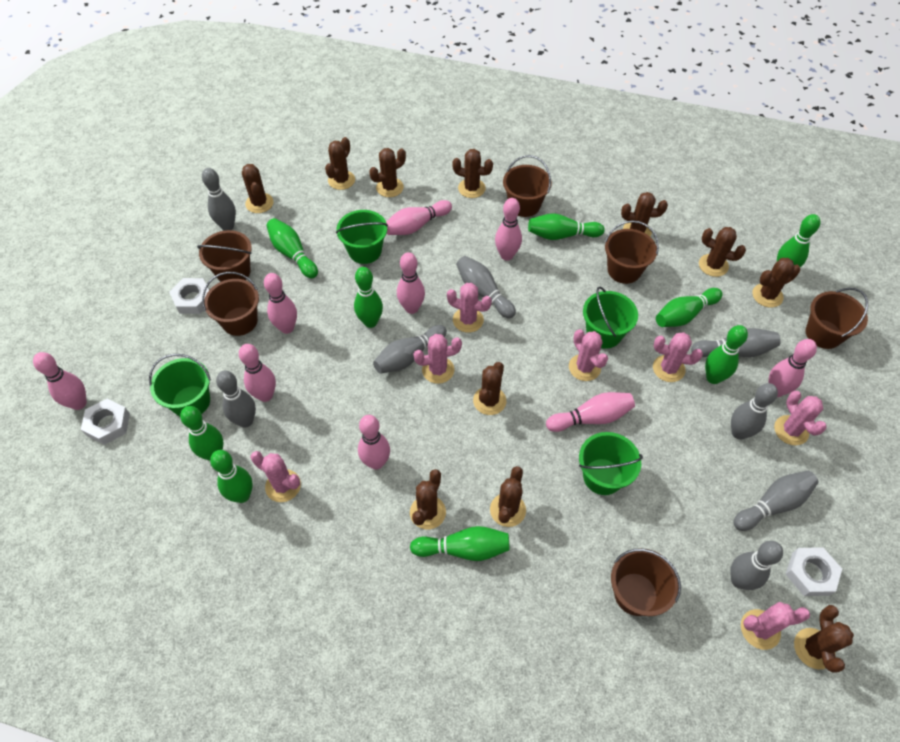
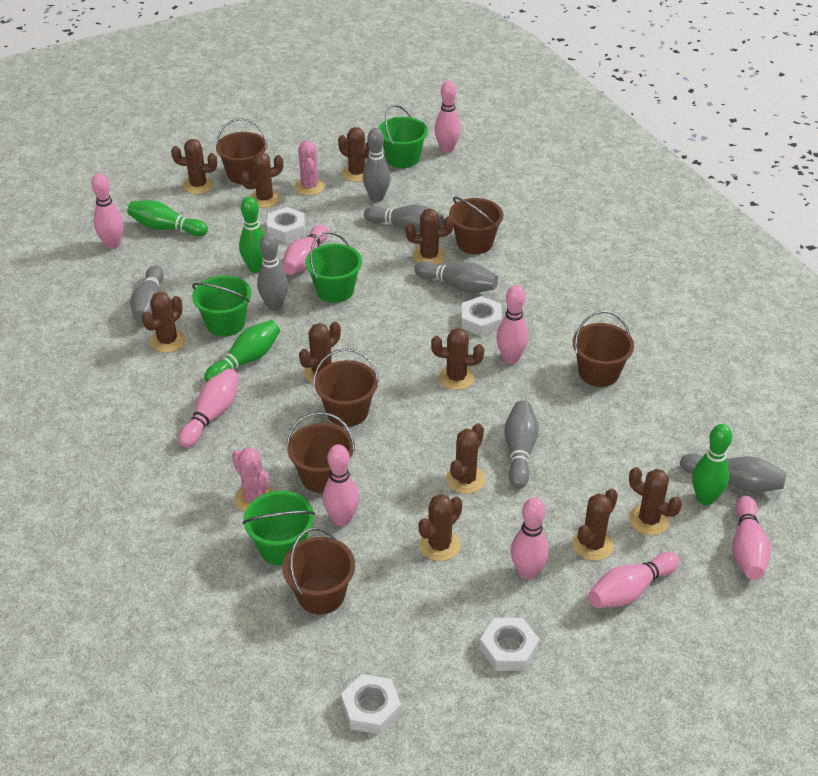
green bowling pin: 9 -> 4
grey bowling pin: 8 -> 7
pink cactus: 7 -> 2
white nut: 3 -> 4

